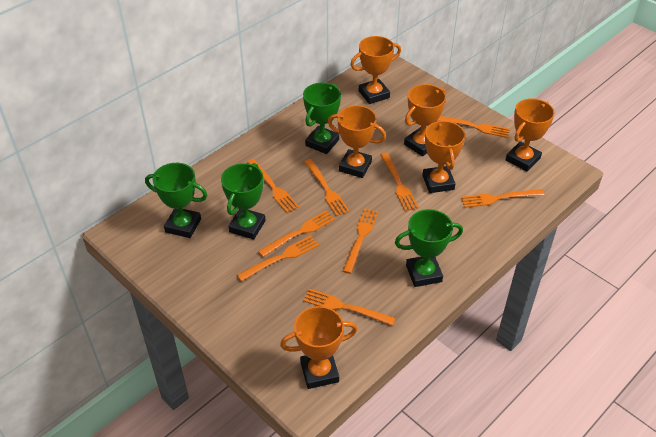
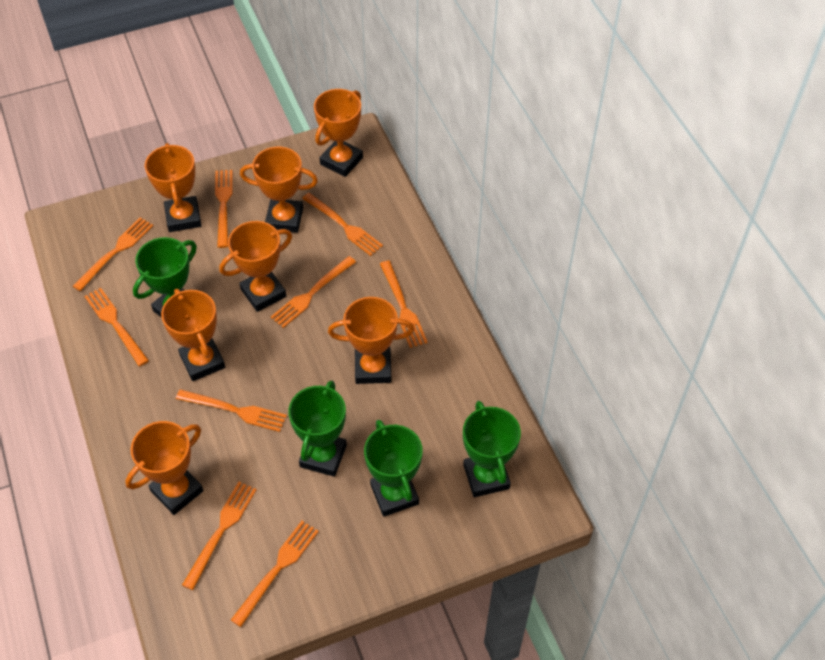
orange trophy: 6 -> 7

